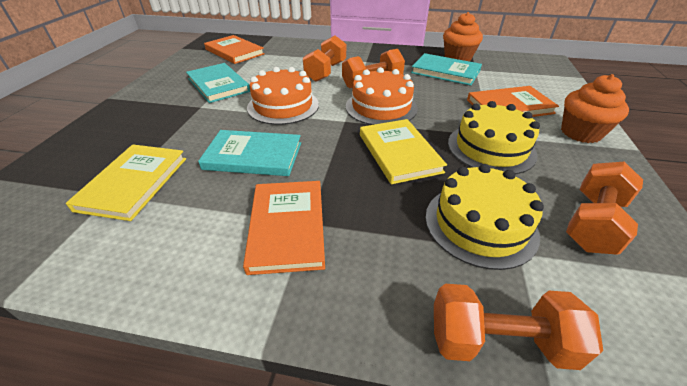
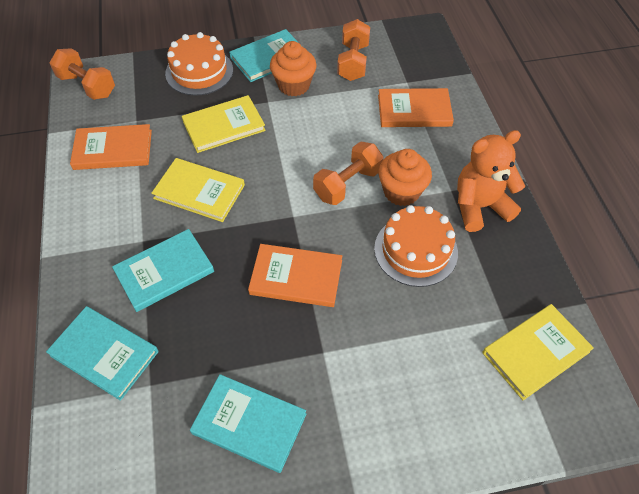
orange dumbbell: 4 -> 3
orange teddy bear: 0 -> 1
turquoise book: 3 -> 4
yellow book: 2 -> 3
yellow cake: 2 -> 0

